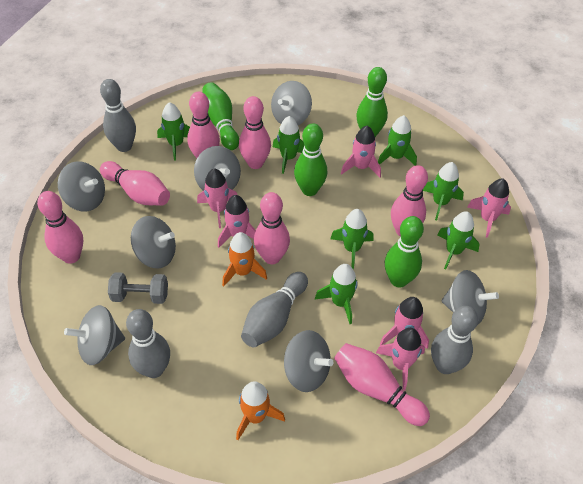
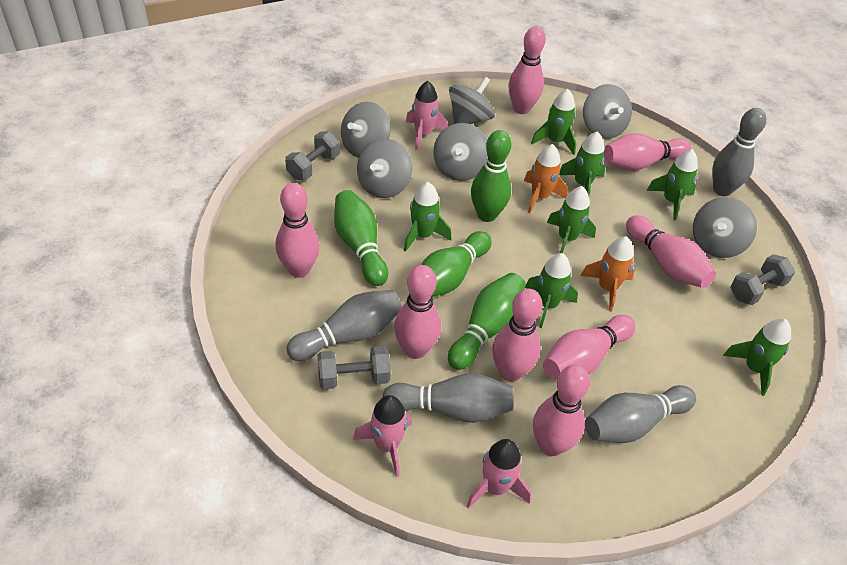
grey dumbbell: 1 -> 3
grey spinning top: 7 -> 6
pink bowling pin: 7 -> 8
pink rocket: 6 -> 3

